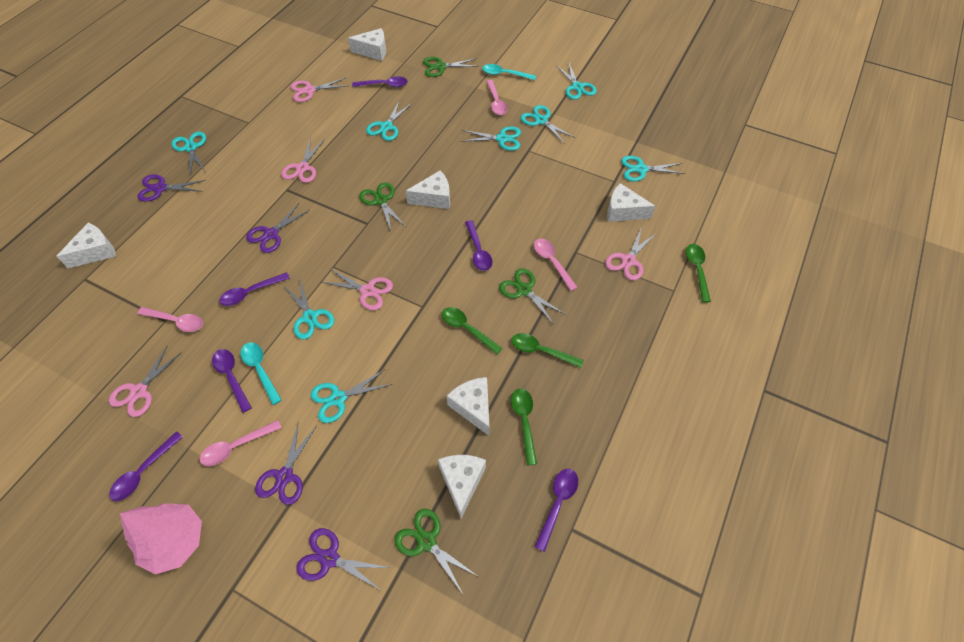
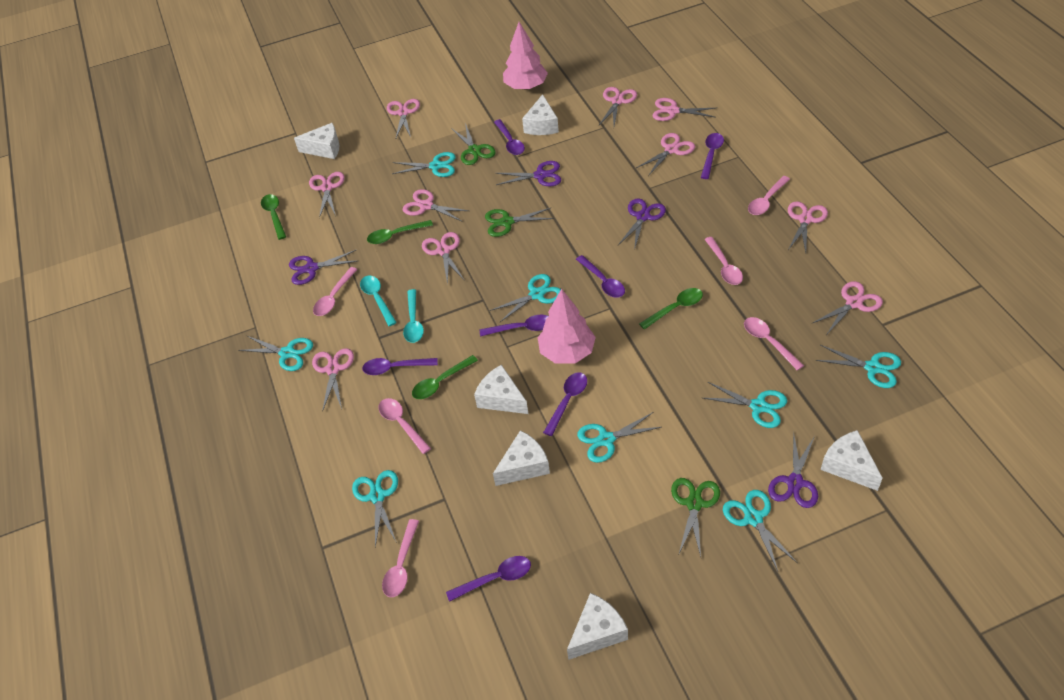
green scissors: 4 -> 3
pink scissors: 5 -> 10
pink spoon: 4 -> 6
pink tree: 1 -> 2
purple spoon: 6 -> 7

